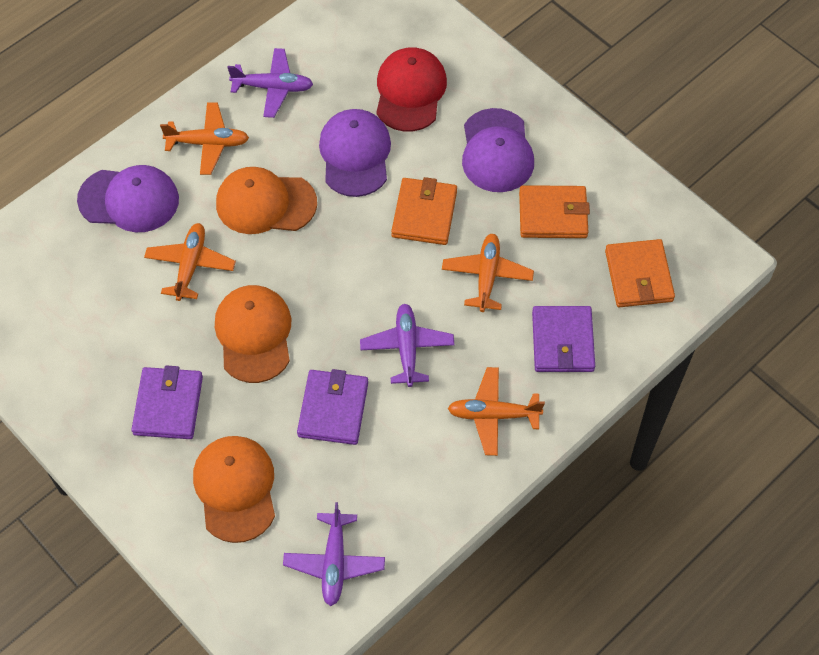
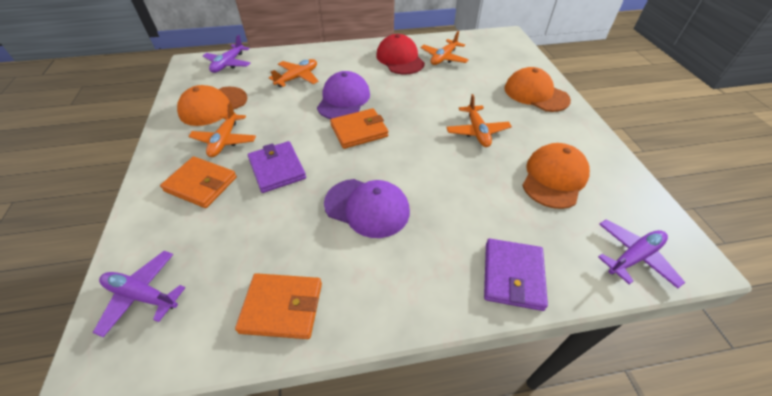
purple cap: 3 -> 2
purple wallet: 3 -> 2

